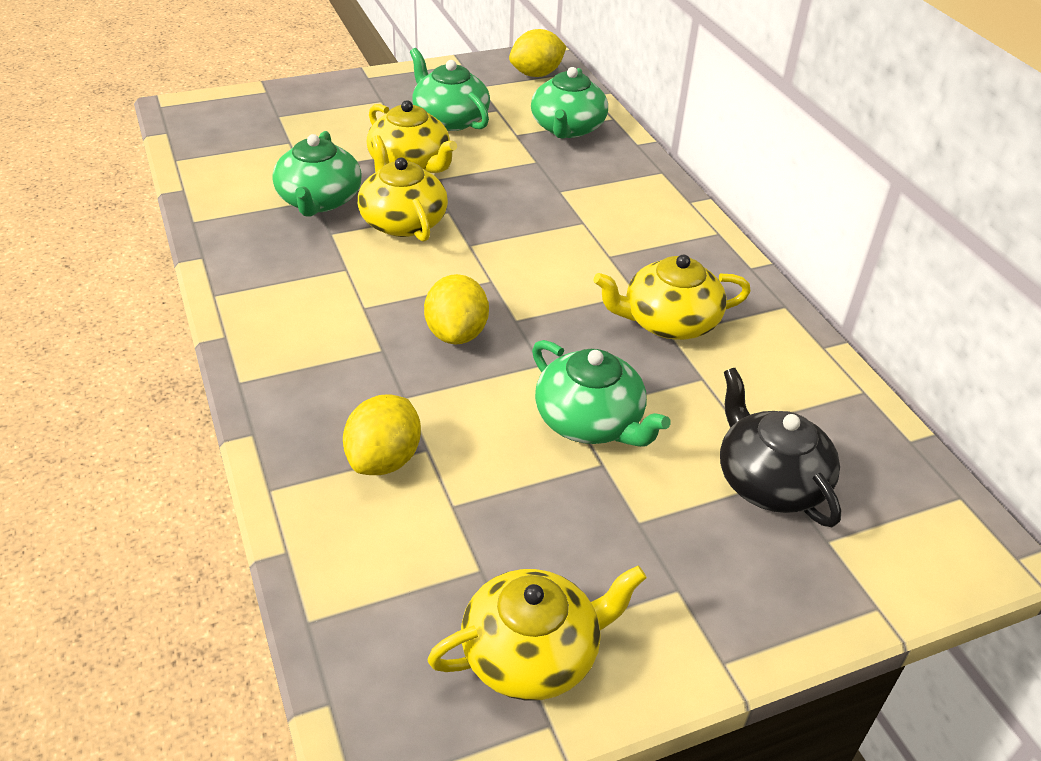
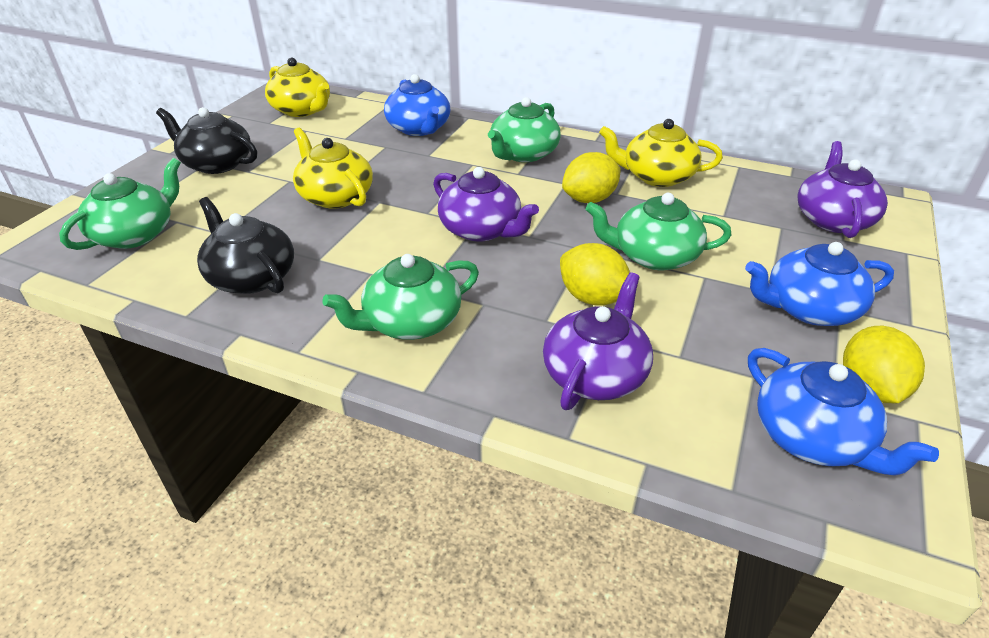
black teapot: 1 -> 2
blue teapot: 0 -> 3
purple teapot: 0 -> 3
yellow teapot: 4 -> 3

